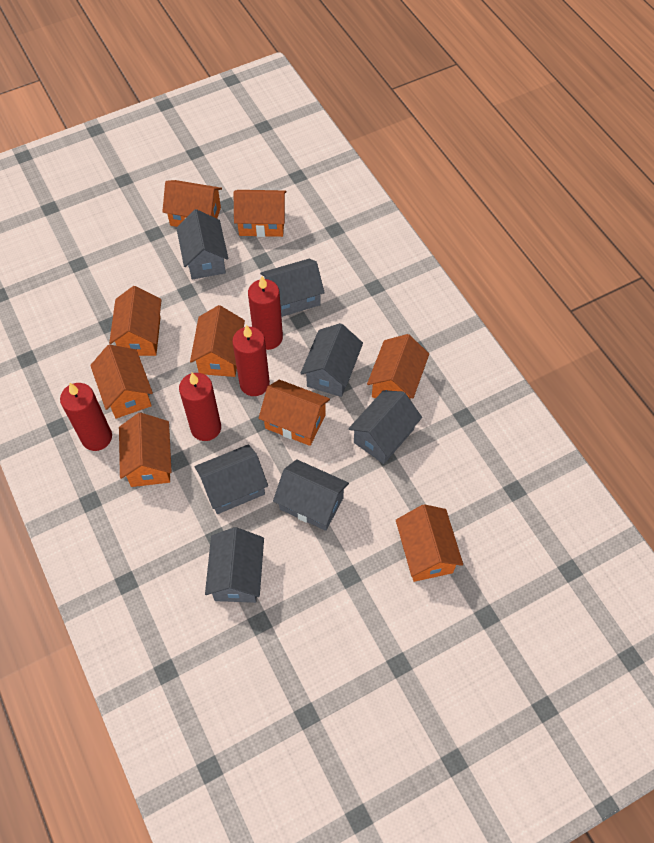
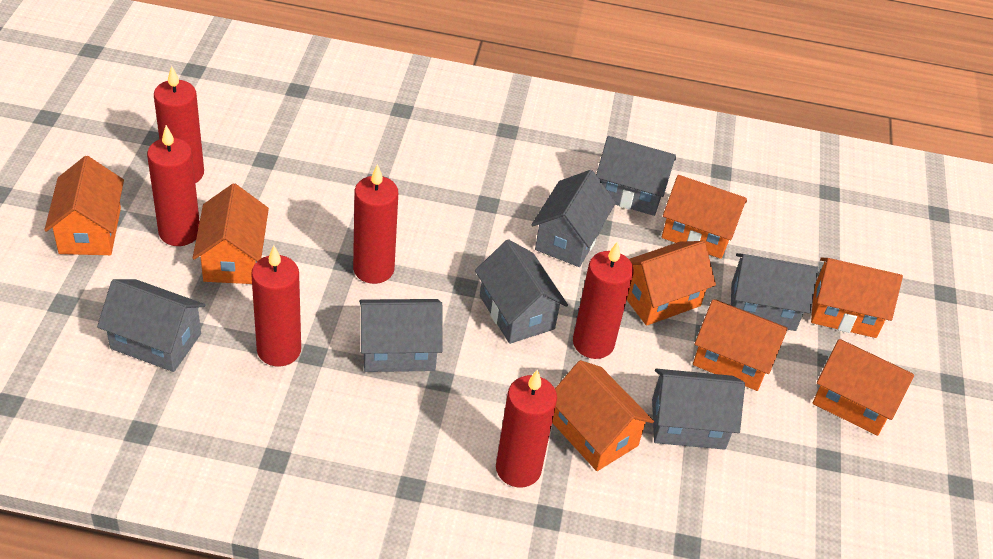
orange house: 9 -> 8
red candle: 4 -> 6

